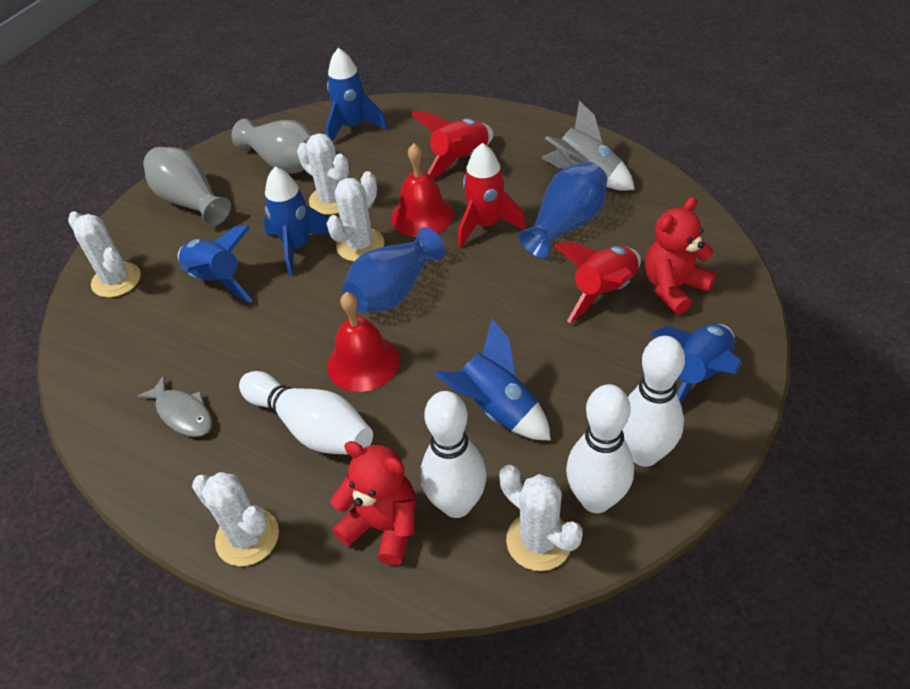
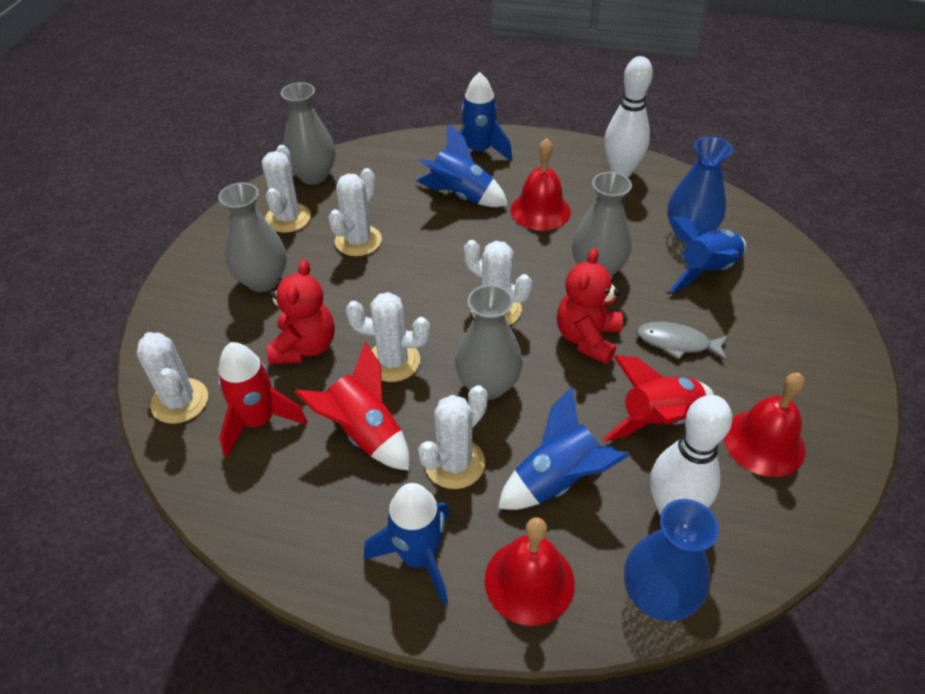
grey rocket: 1 -> 0
grey vase: 2 -> 4
red bell: 2 -> 3
white bowling pin: 4 -> 2
white cactus: 5 -> 6

